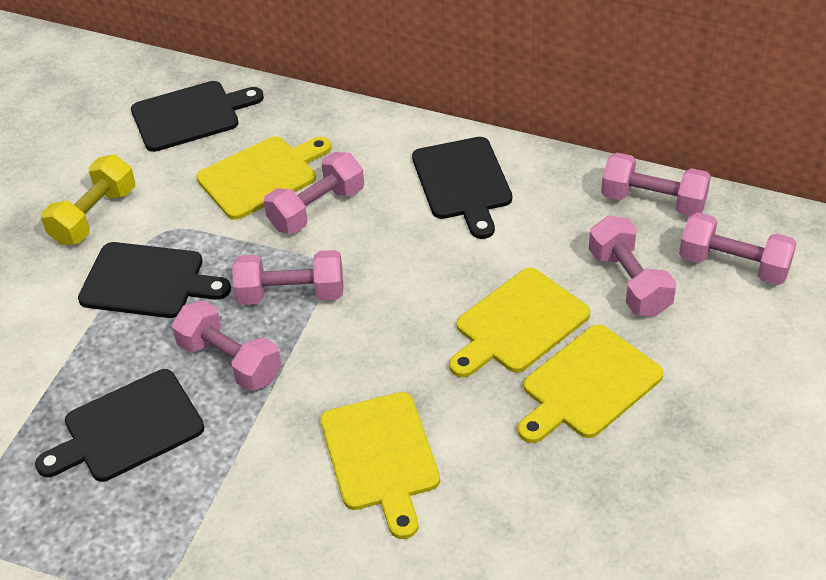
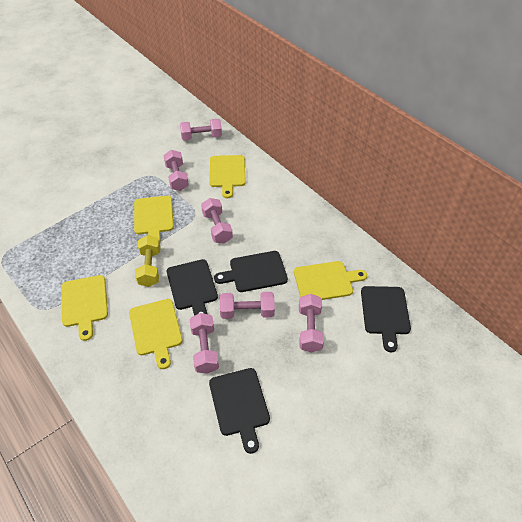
yellow cutting board: 4 -> 5

